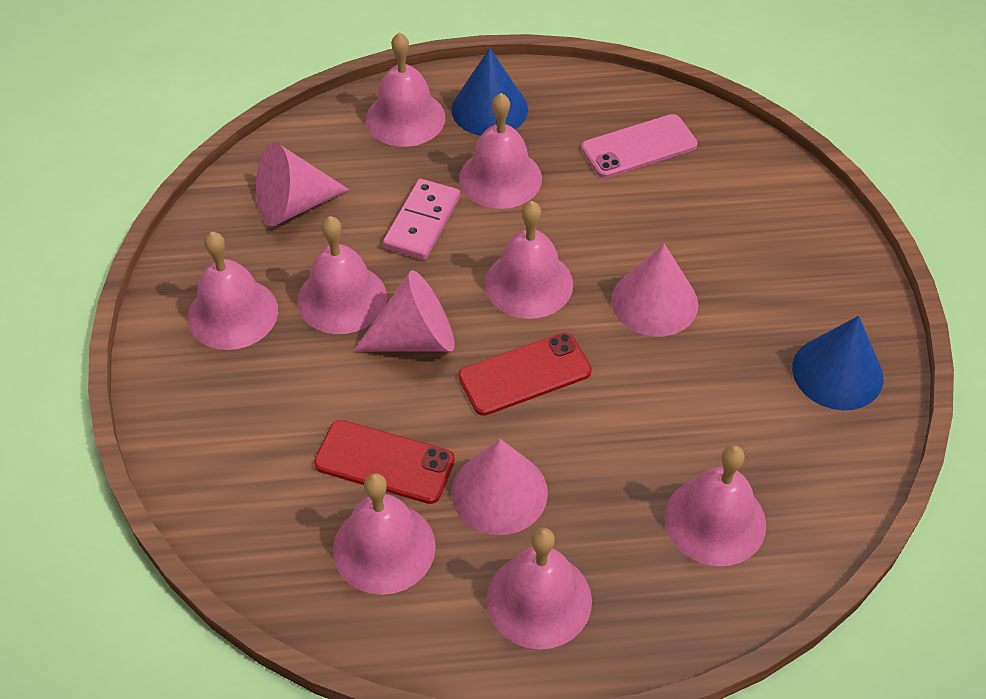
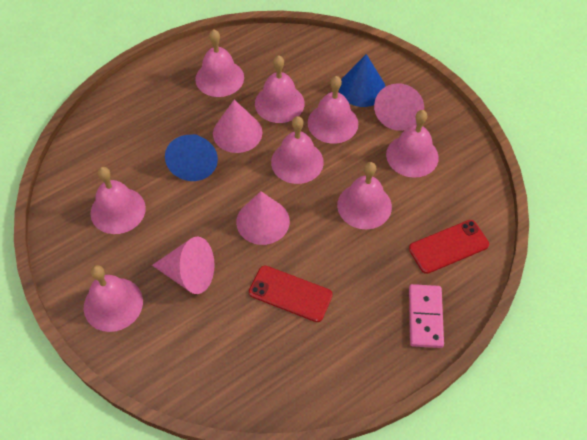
pink phone: 1 -> 0

